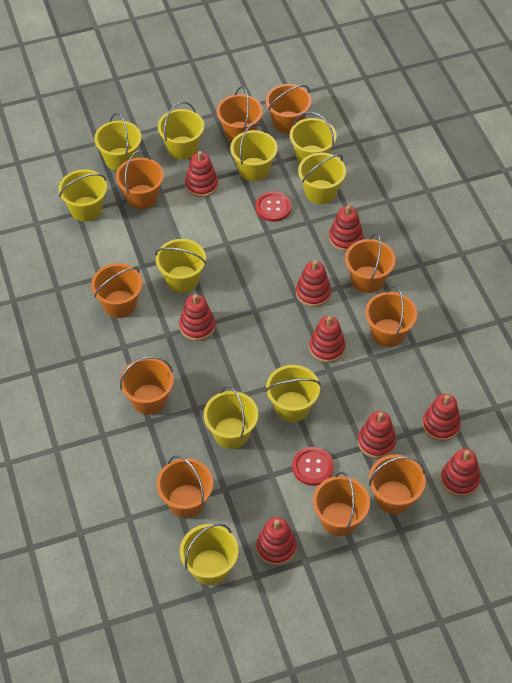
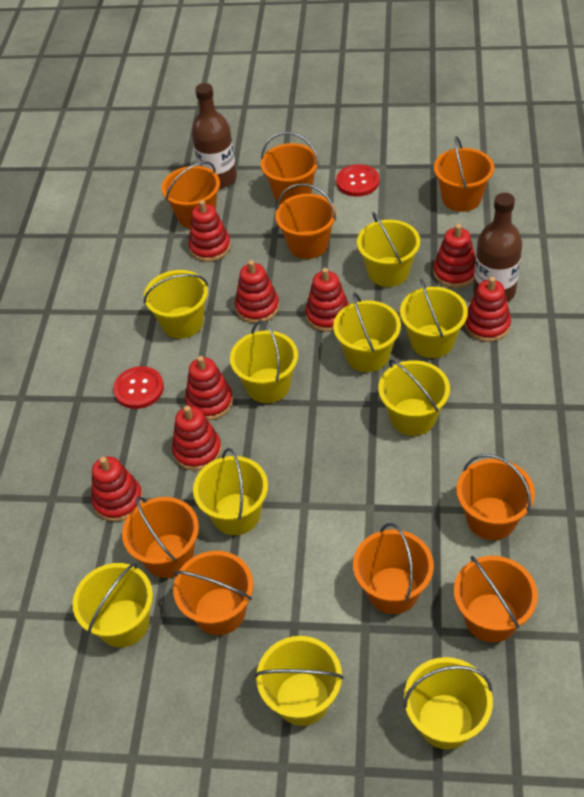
brown bottle: 0 -> 2
orange bucket: 10 -> 9
red stacking toy: 9 -> 8

